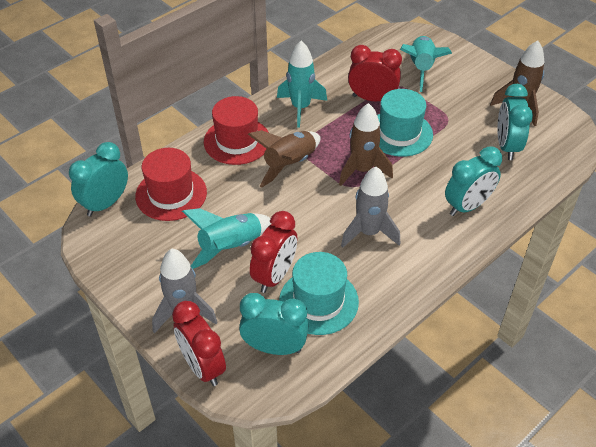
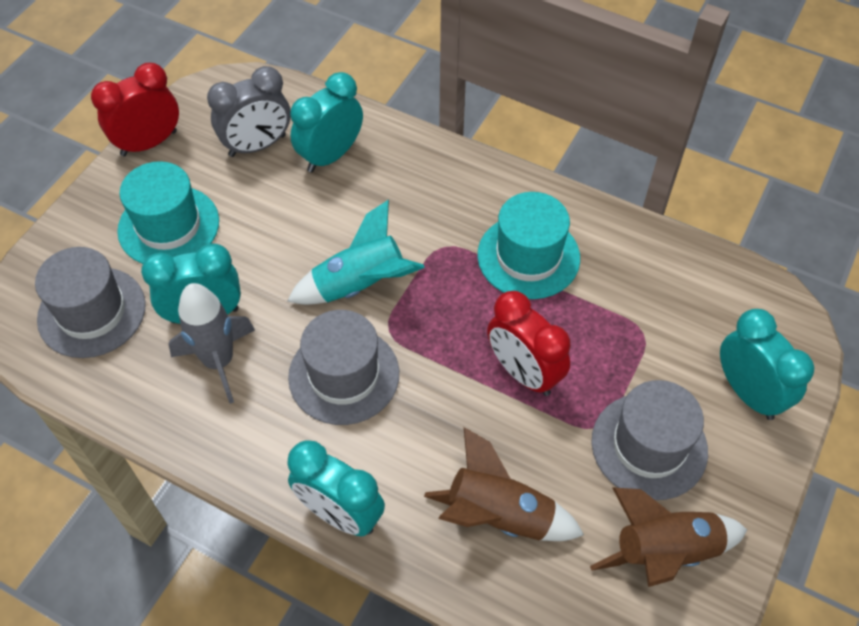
brown rocket: 3 -> 2
grey clock: 0 -> 1
grey hat: 0 -> 3
grey rocket: 2 -> 1
red clock: 3 -> 2
red hat: 2 -> 0
turquoise rocket: 3 -> 1

